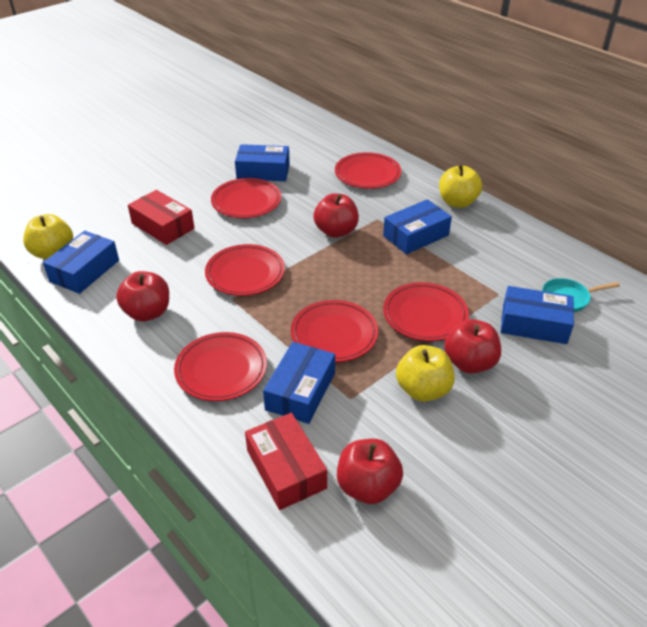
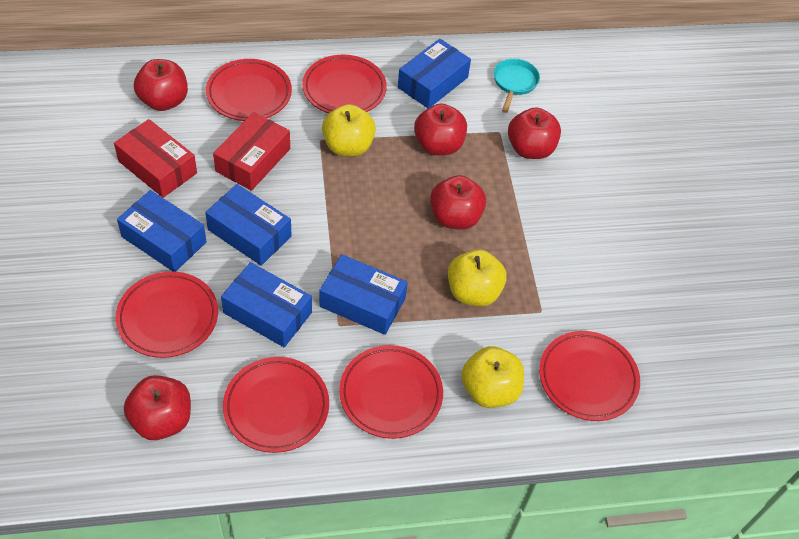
red apple: 4 -> 5

